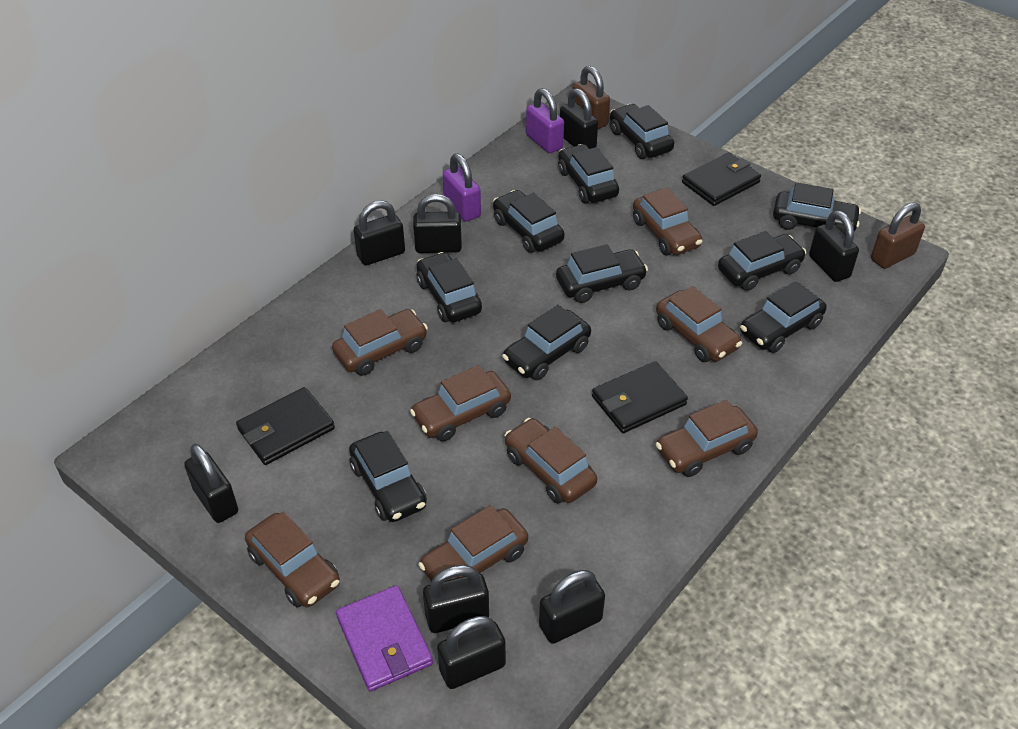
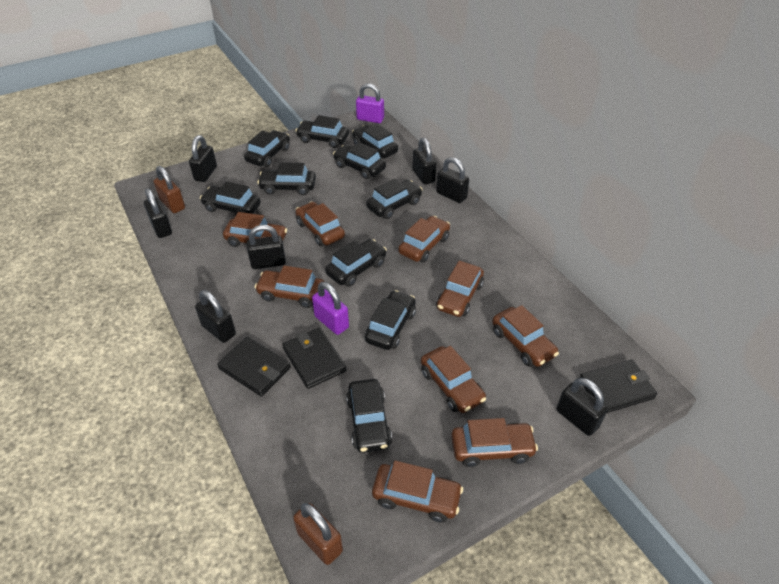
black padlock: 8 -> 7
brown car: 8 -> 9
purple wallet: 1 -> 0

